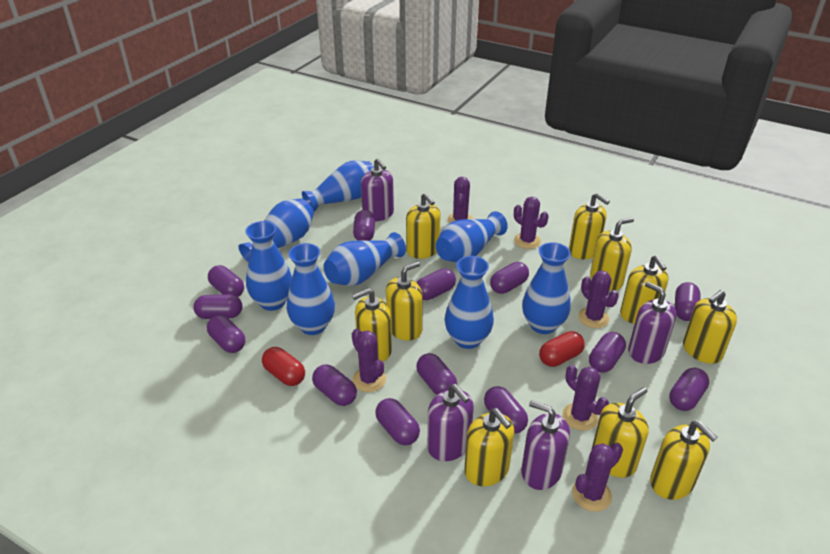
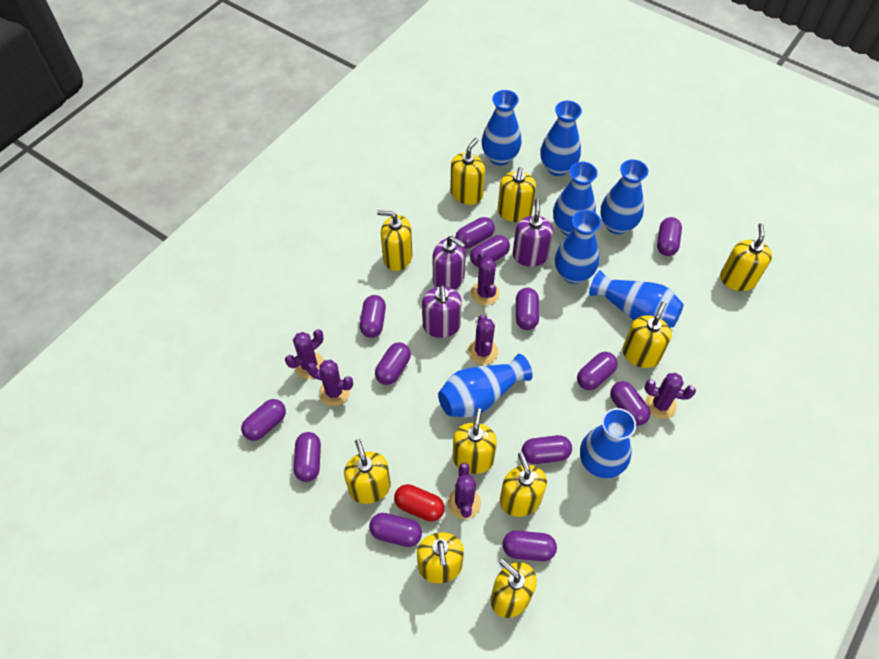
purple soap dispenser: 4 -> 3
red capsule: 2 -> 1

